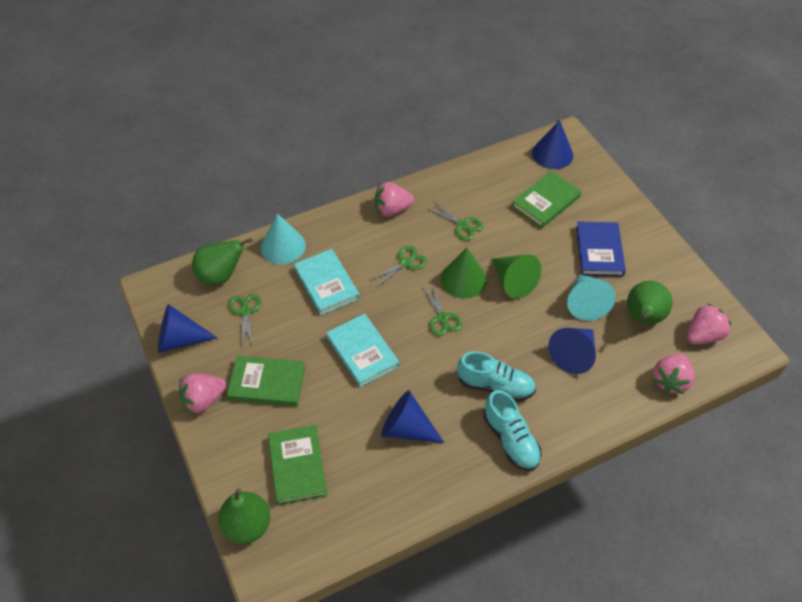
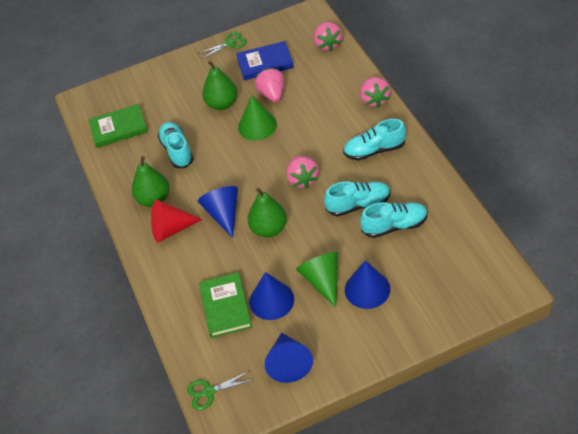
green book: 3 -> 2
green scissors: 4 -> 2
red cone: 0 -> 1
turquoise book: 2 -> 0
turquoise cone: 2 -> 0
turquoise shoe: 2 -> 4

